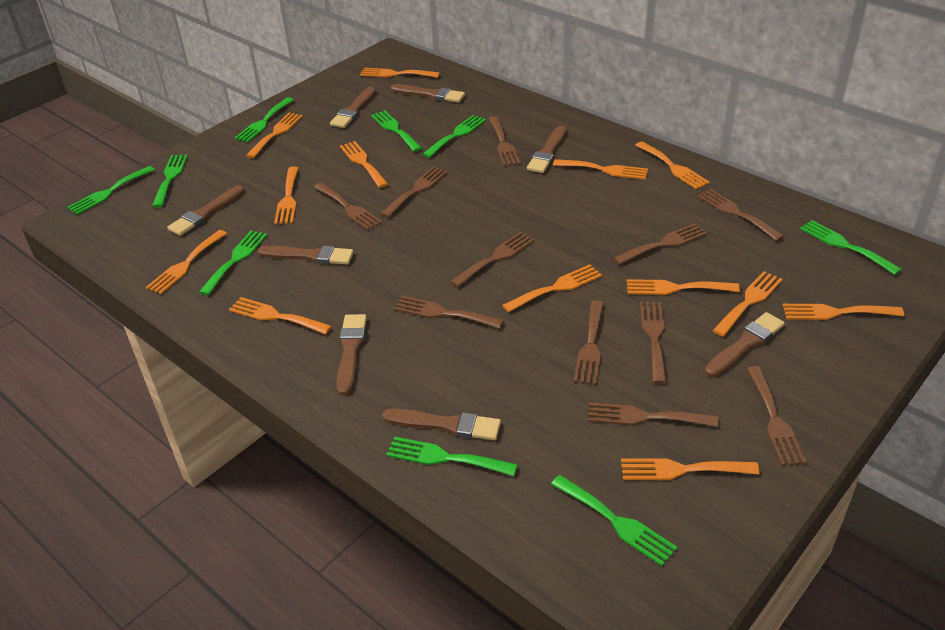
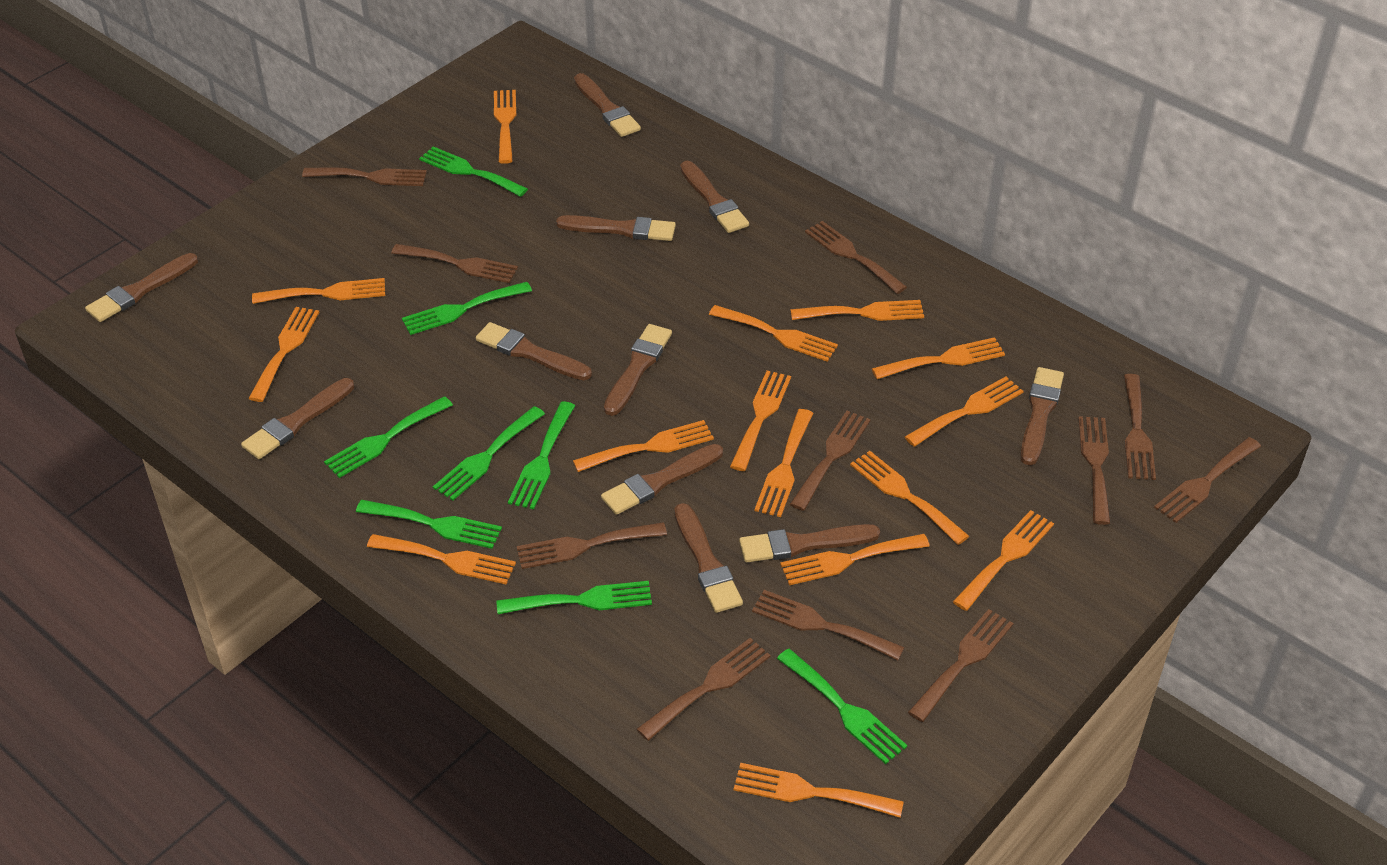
brown brush: 8 -> 11
green fork: 9 -> 8
orange fork: 13 -> 15

